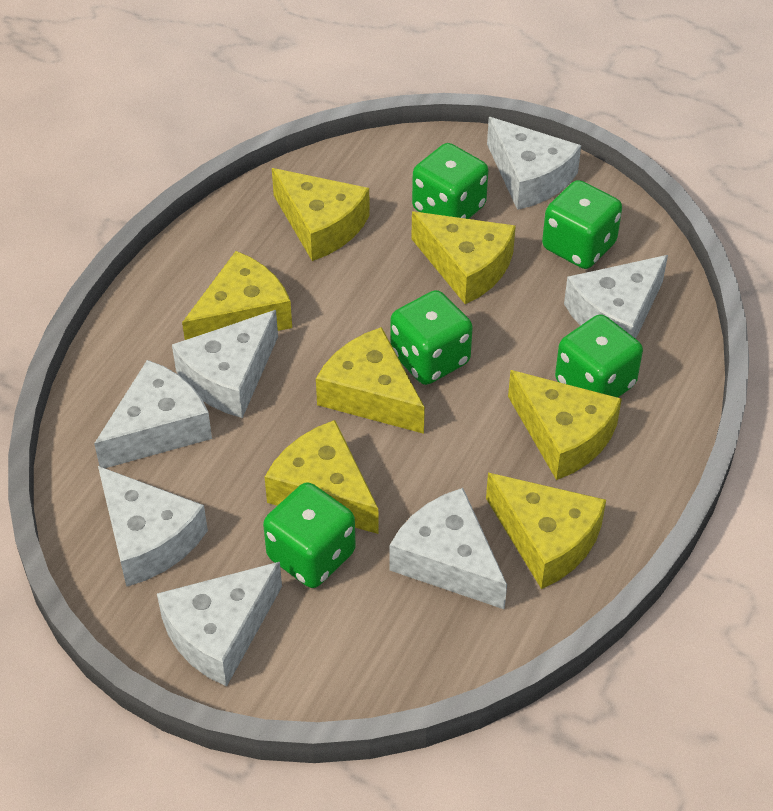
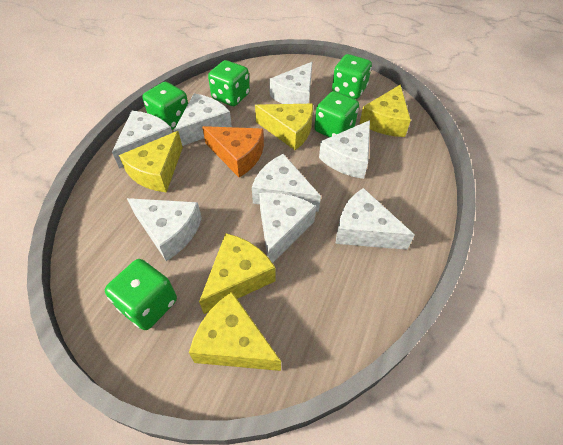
orange cheese: 0 -> 1
white cheese: 7 -> 8
yellow cheese: 7 -> 5

